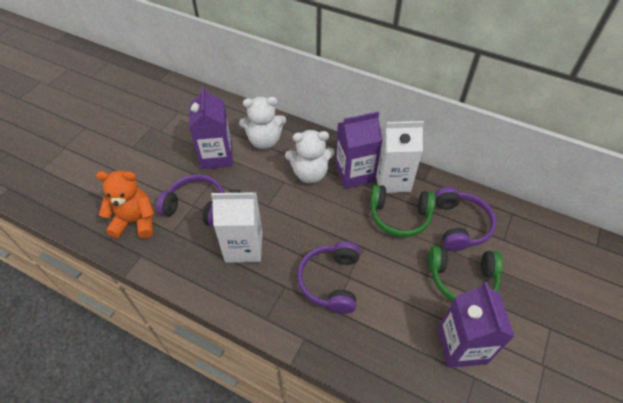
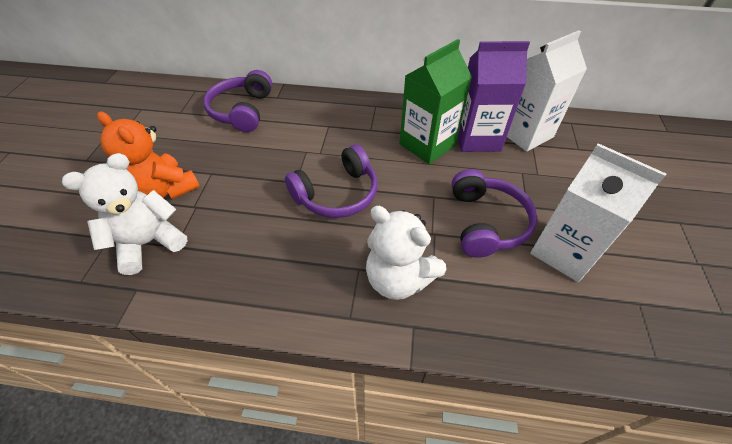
green carton: 0 -> 1
green headphones: 2 -> 0
purple carton: 3 -> 1

